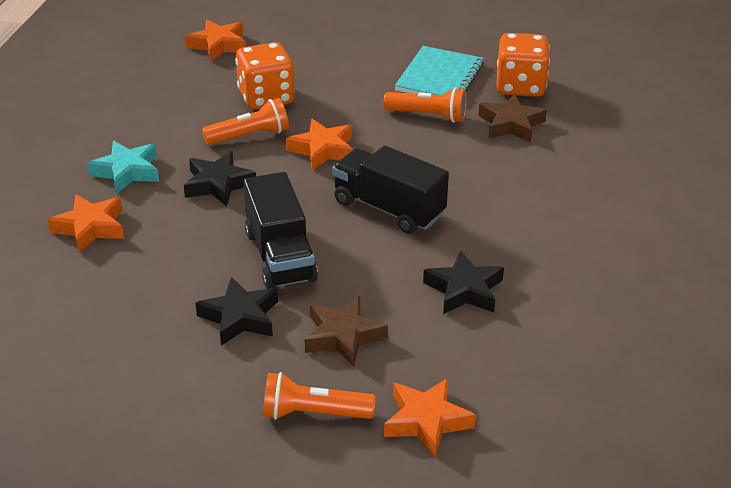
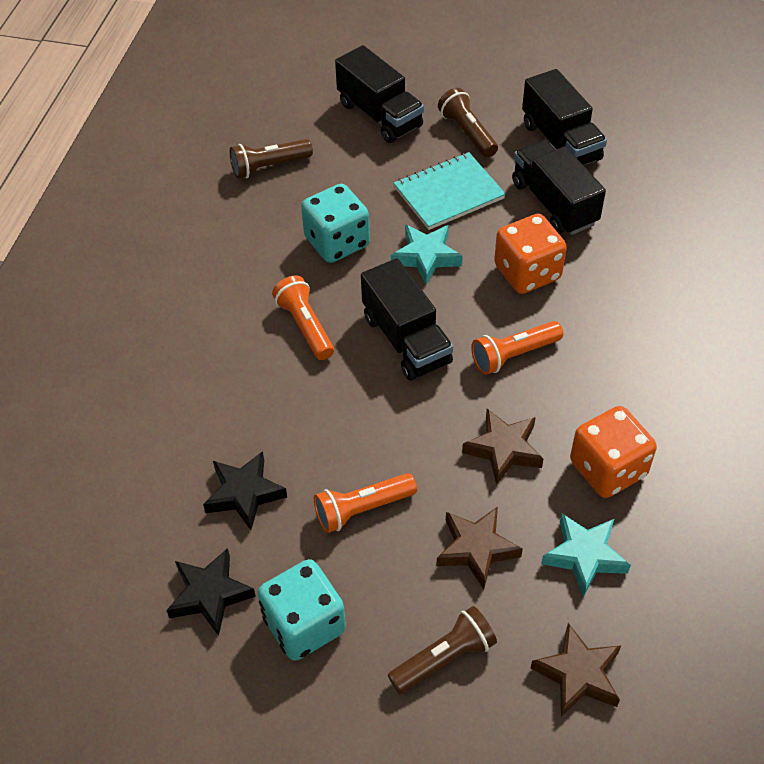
black star: 3 -> 2
black truck: 2 -> 4
brown flashlight: 0 -> 3
brown star: 2 -> 3
orange star: 4 -> 0
turquoise dice: 0 -> 2
turquoise star: 1 -> 2

